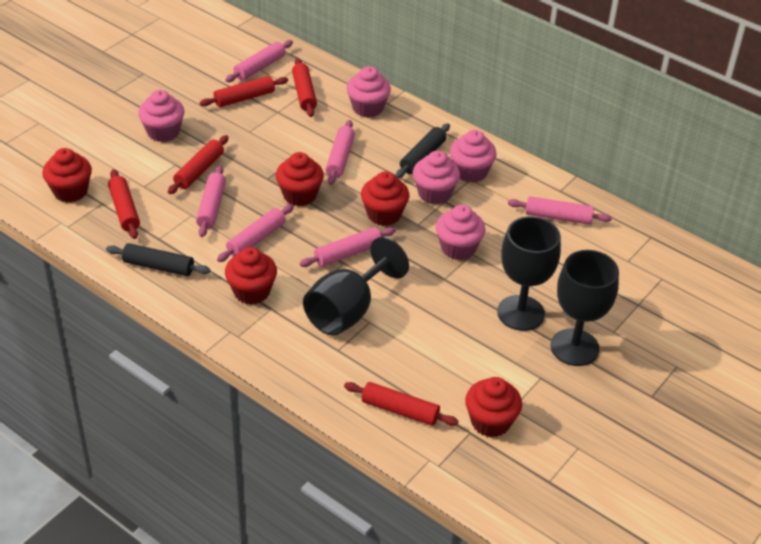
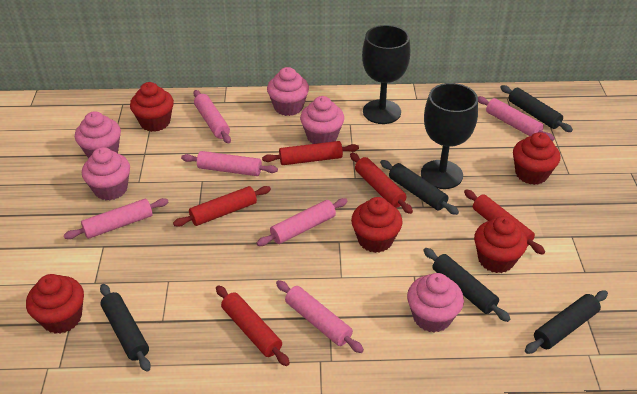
black goblet: 3 -> 2
black rolling pin: 2 -> 5

